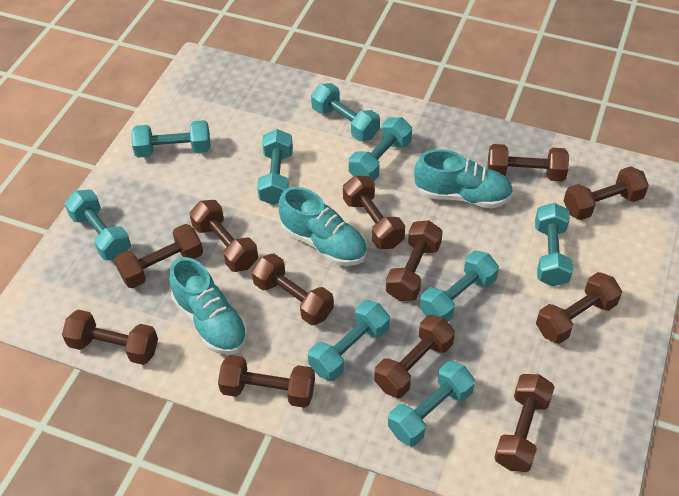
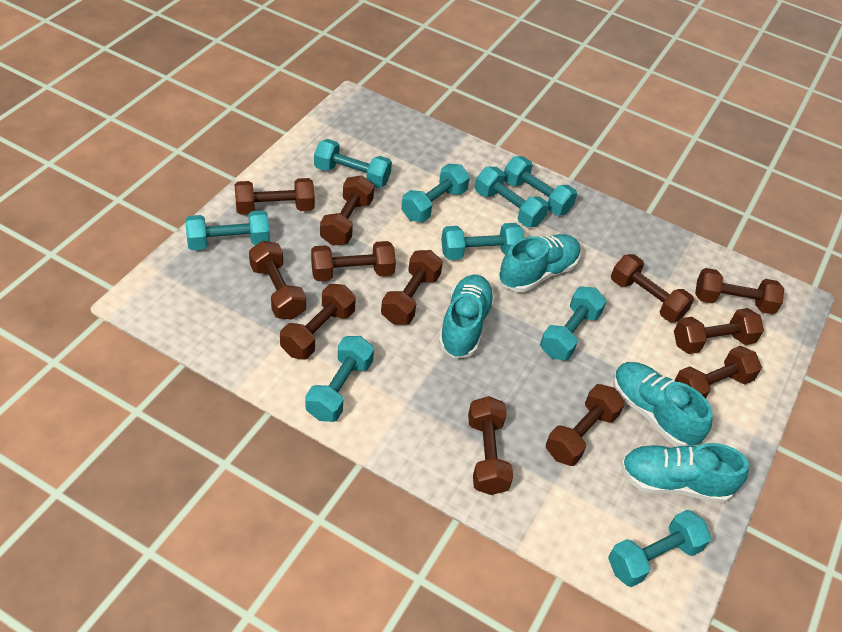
turquoise shoe: 3 -> 4

